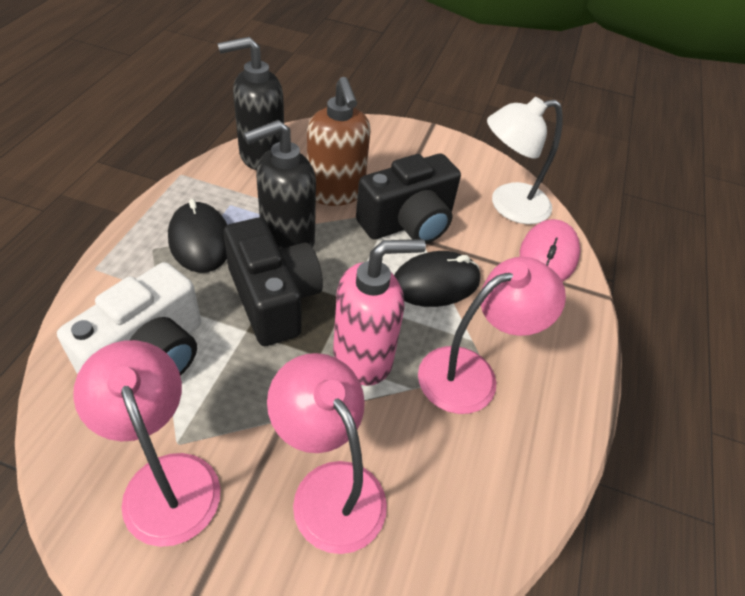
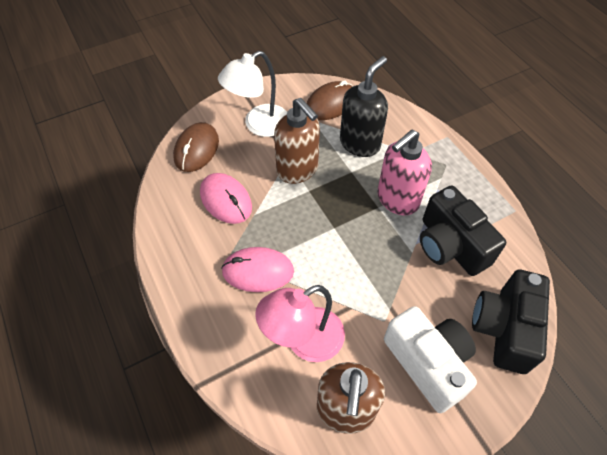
black mouse: 2 -> 0
black soap dispenser: 2 -> 1
brown mouse: 0 -> 2
brown soap dispenser: 1 -> 2
pink lamp: 3 -> 1
pink mouse: 1 -> 2

